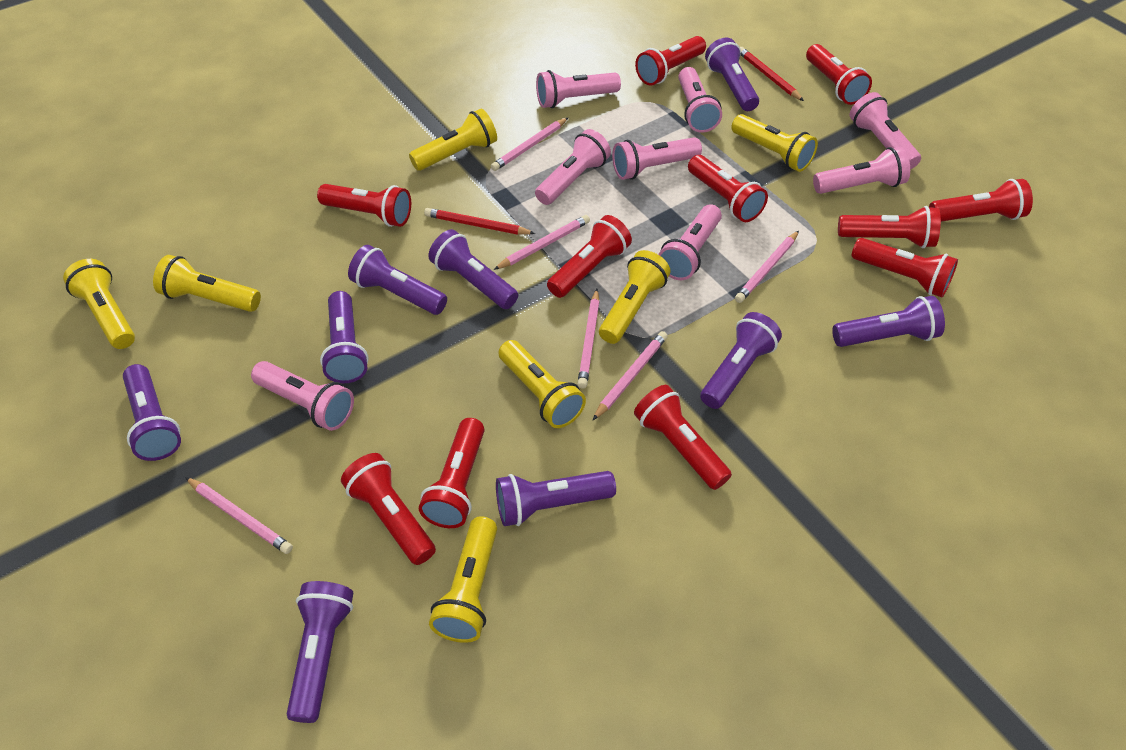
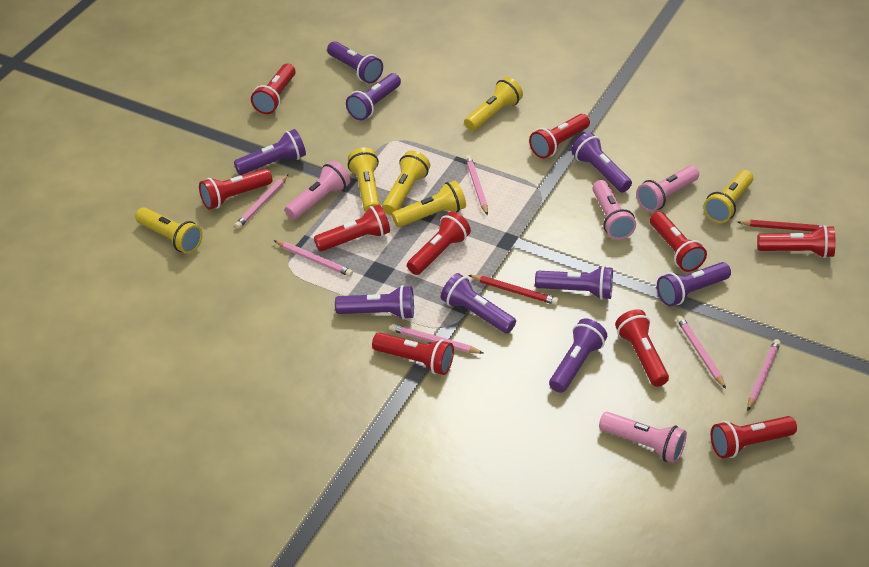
pink flashlight: 8 -> 4
red flashlight: 11 -> 10
yellow flashlight: 7 -> 6

